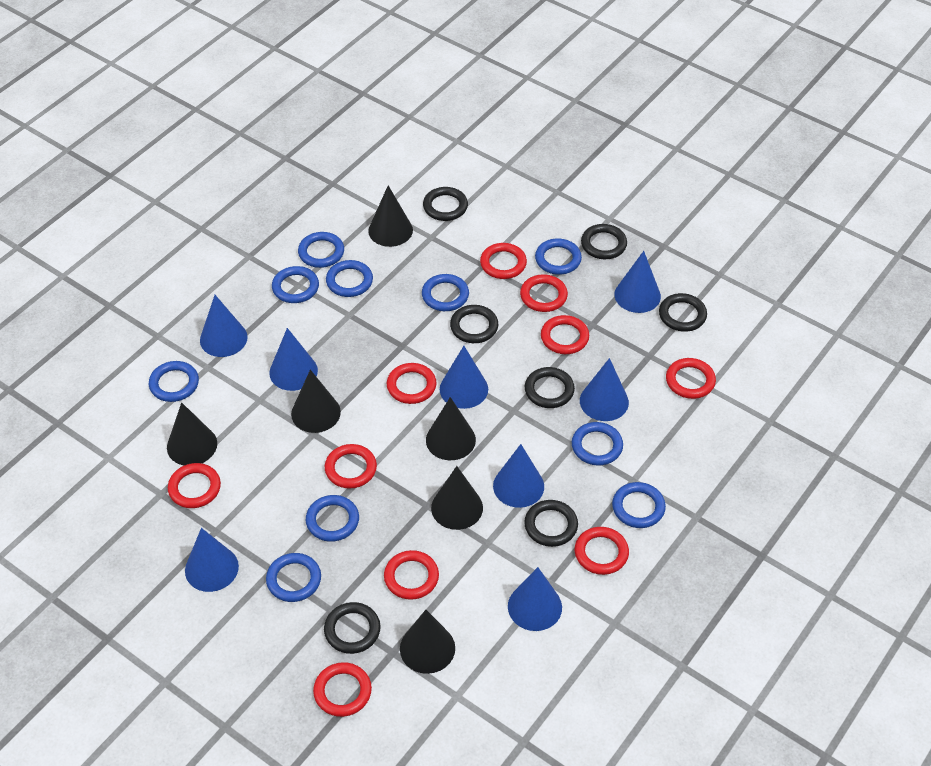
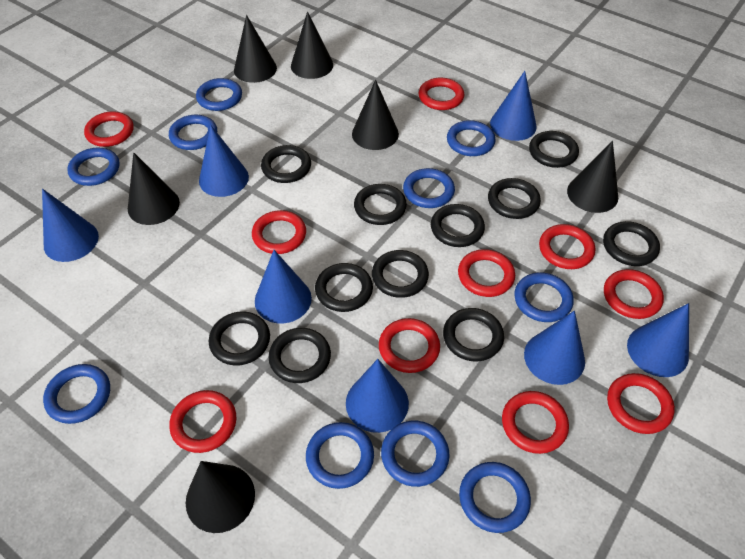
black ring: 7 -> 11
blue cone: 8 -> 7

